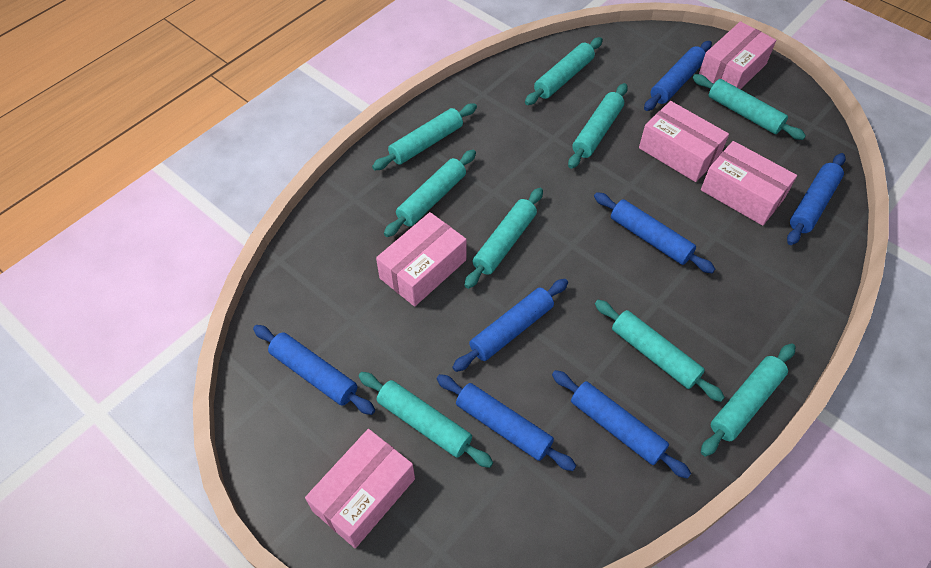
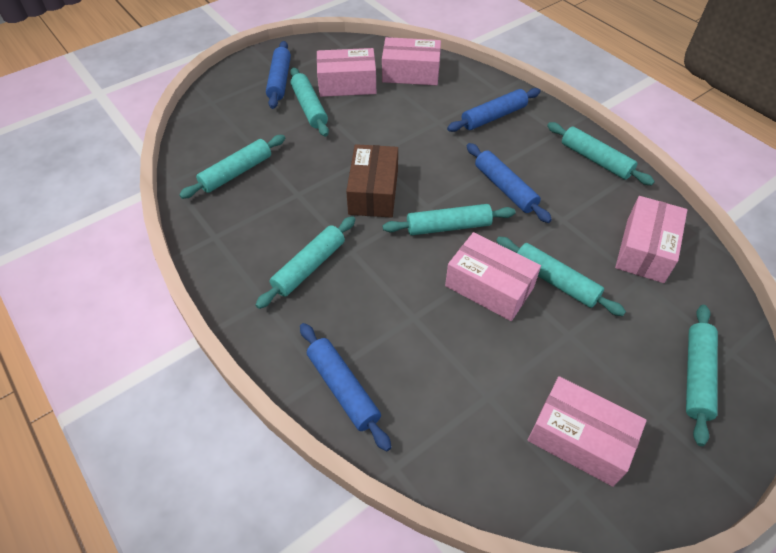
blue rolling pin: 7 -> 4
brown box: 0 -> 1
turquoise rolling pin: 9 -> 7

